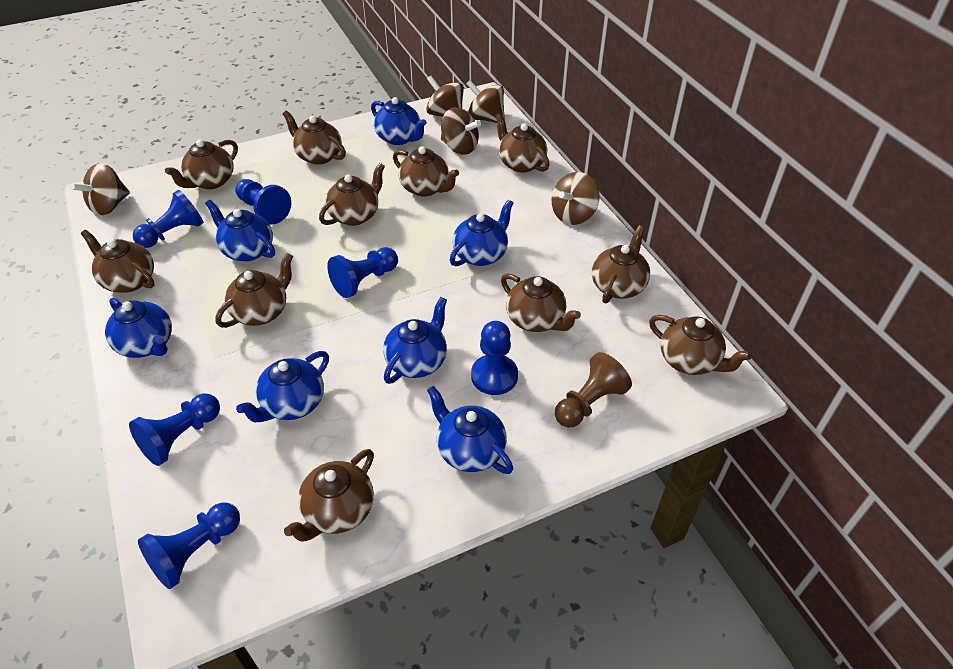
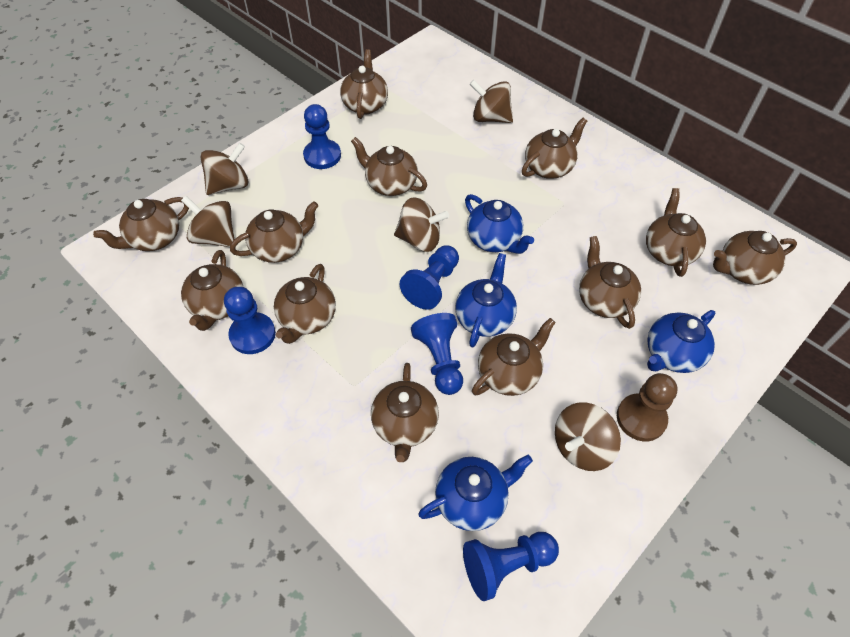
blue pawn: 6 -> 5
blue teapot: 7 -> 4
brown teapot: 11 -> 12

